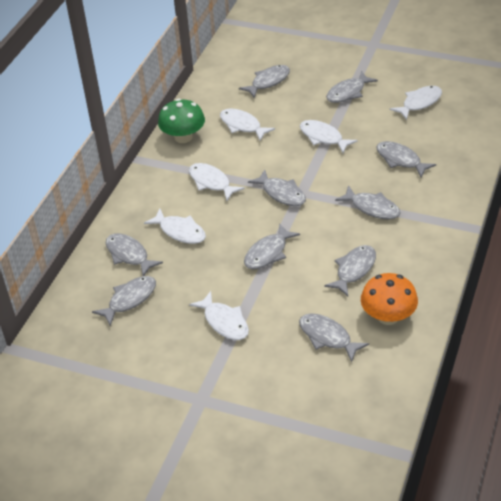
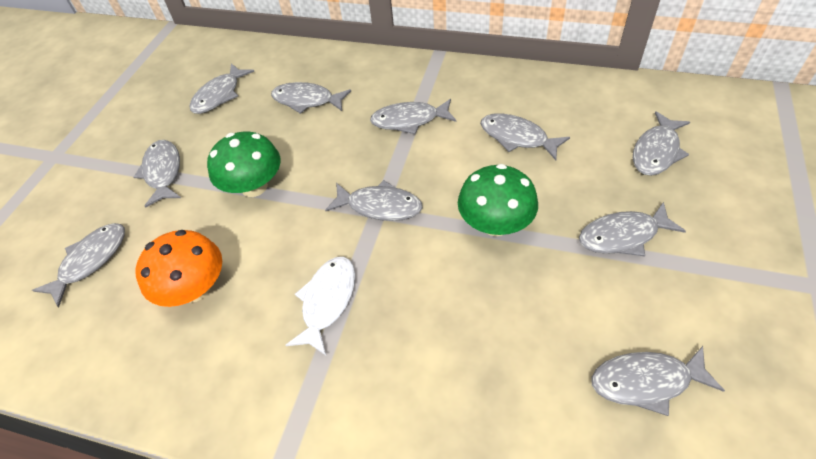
green mushroom: 1 -> 2
white fish: 6 -> 1

